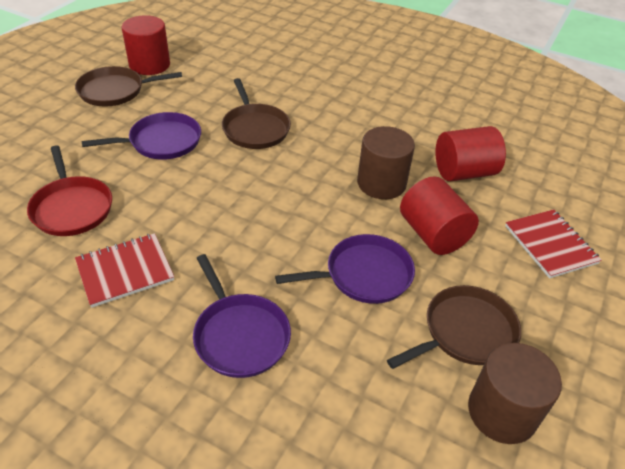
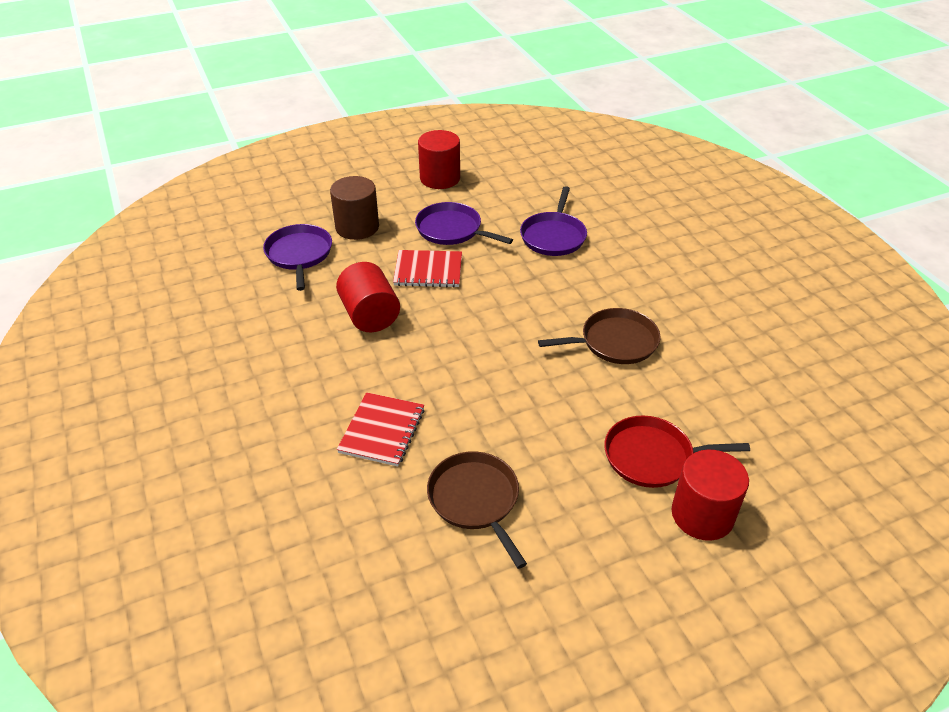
brown cylinder: 2 -> 1
brown pan: 3 -> 2

